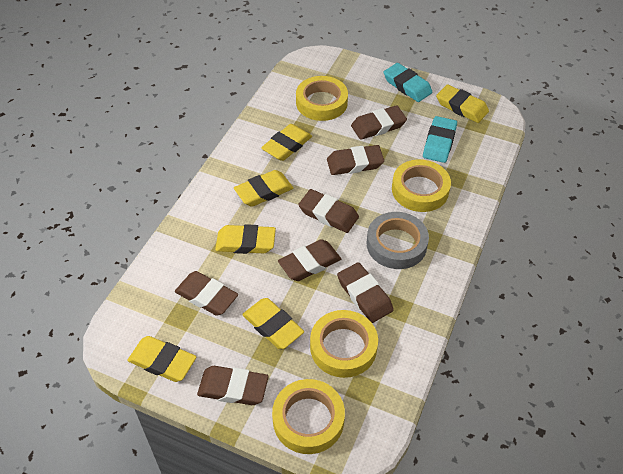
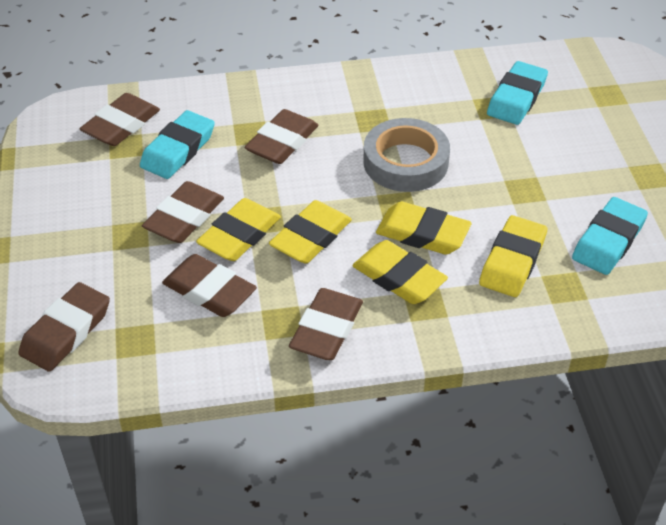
brown eraser: 7 -> 6
turquoise eraser: 2 -> 3
yellow eraser: 6 -> 5
yellow tape: 4 -> 0

